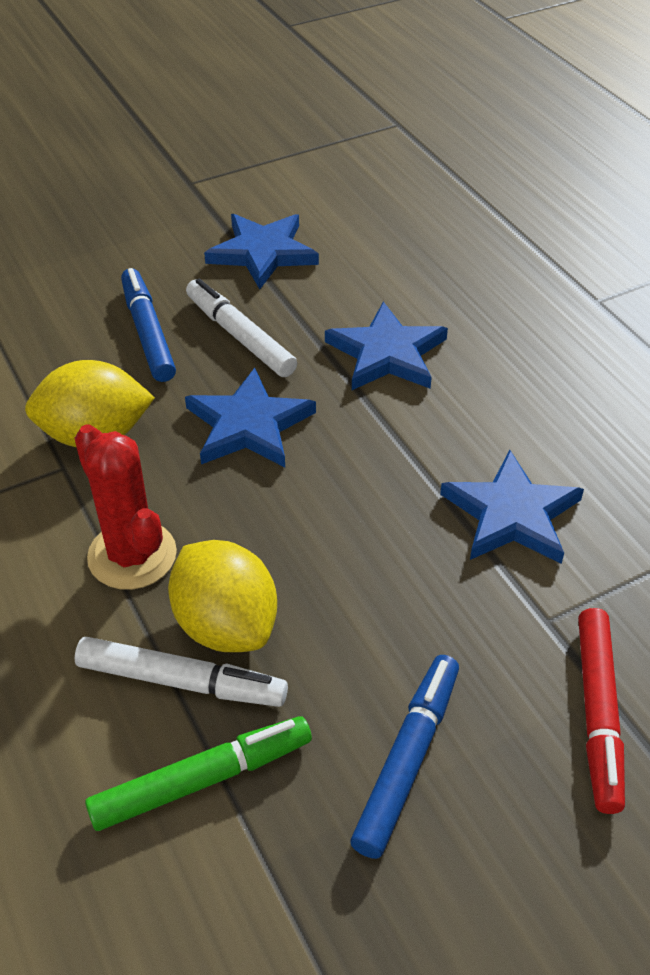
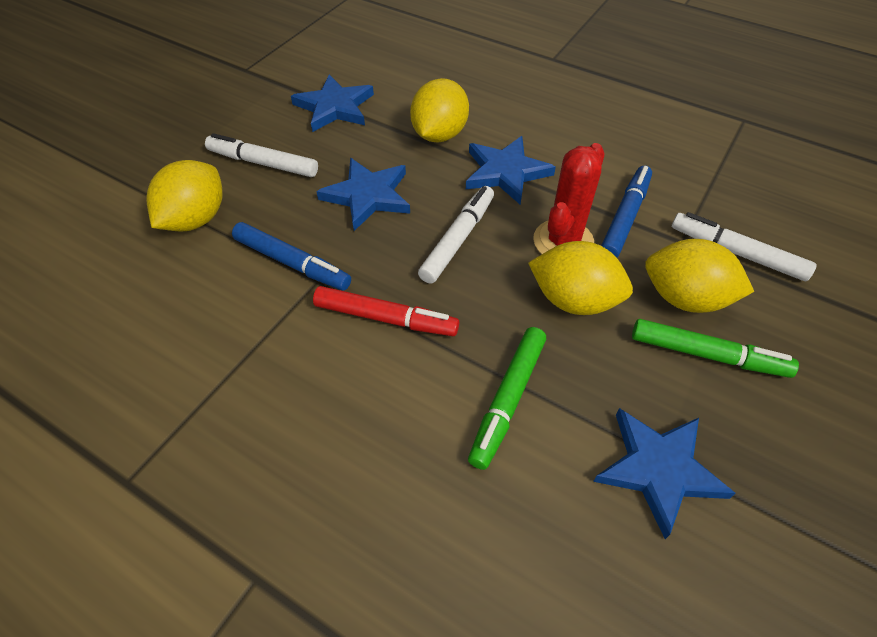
green marker: 1 -> 2
white marker: 2 -> 3
yellow lemon: 2 -> 4

